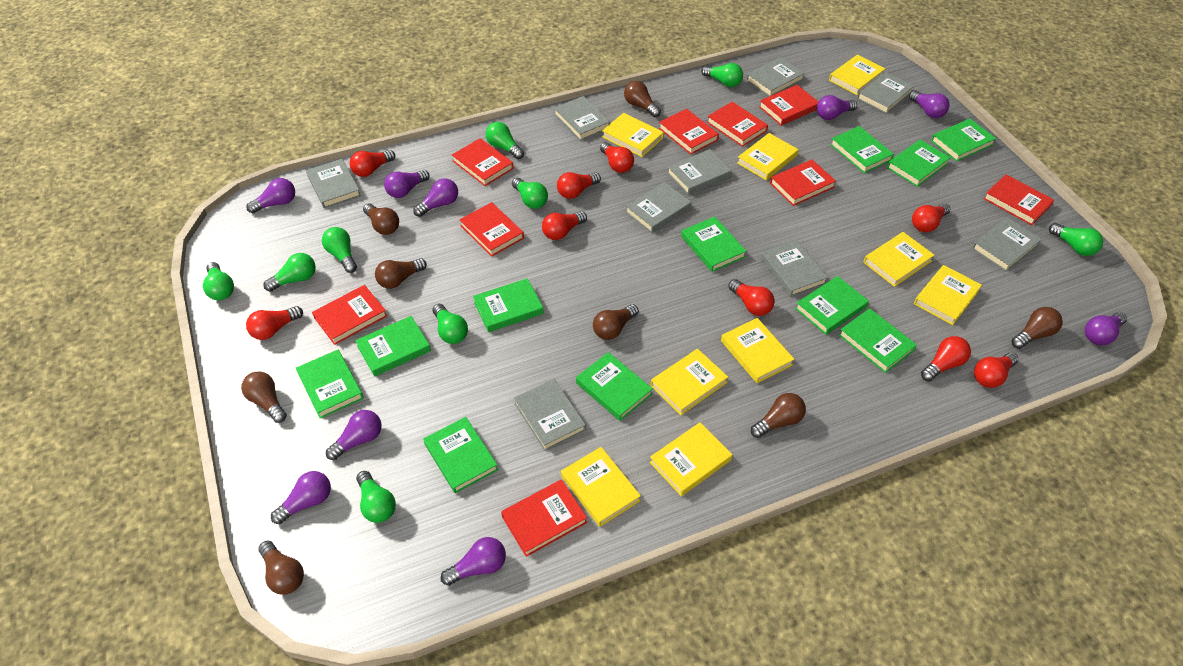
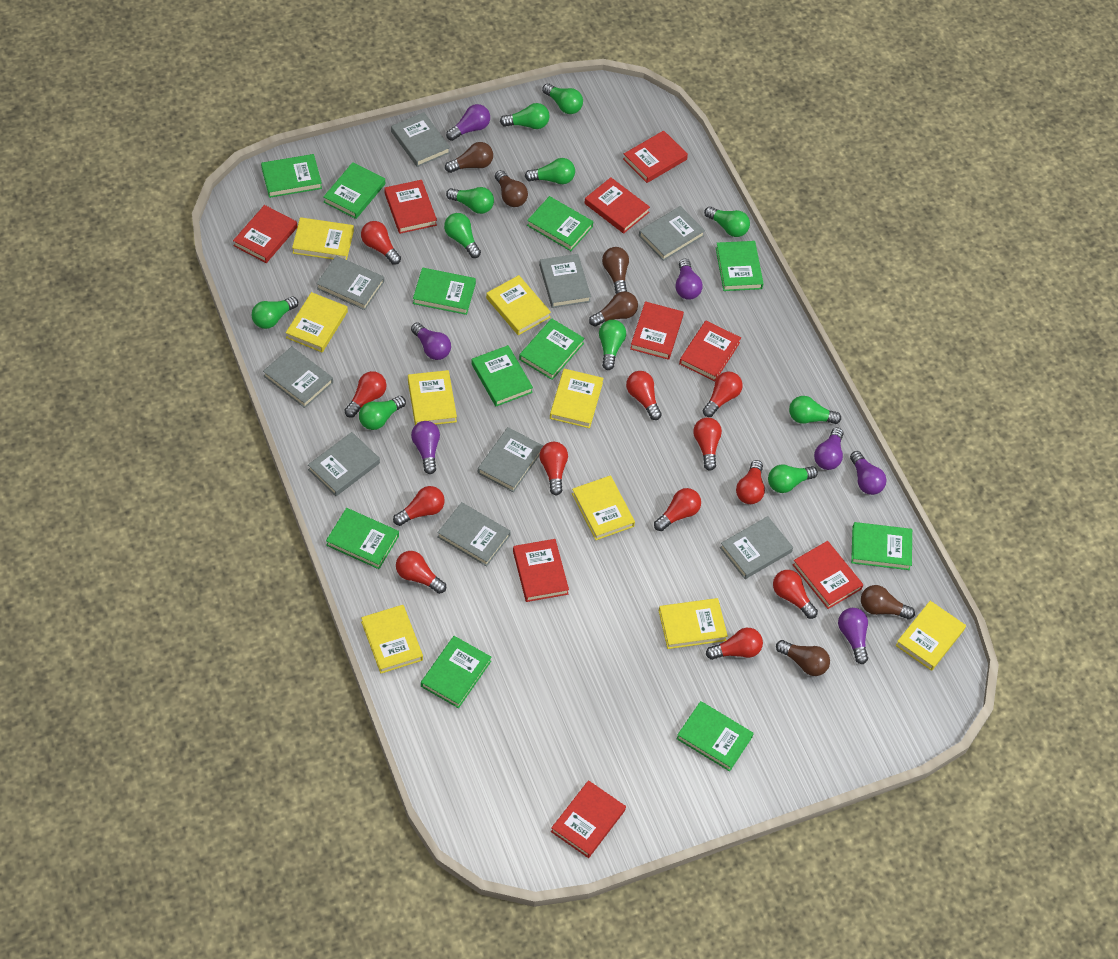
brown light bulb: 8 -> 6
green light bulb: 9 -> 11
purple light bulb: 9 -> 7
red light bulb: 9 -> 12

